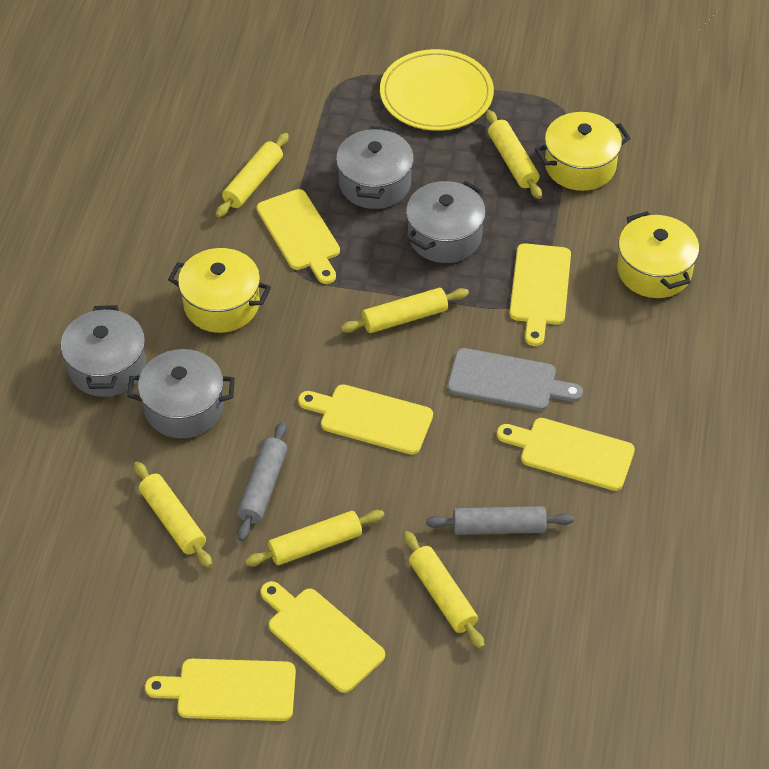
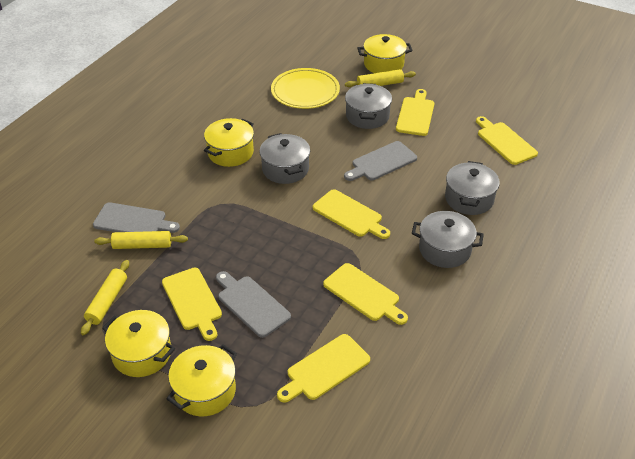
grey cutting board: 1 -> 3
grey rolling pin: 2 -> 0
yellow pot: 3 -> 4
yellow rolling pin: 6 -> 3

